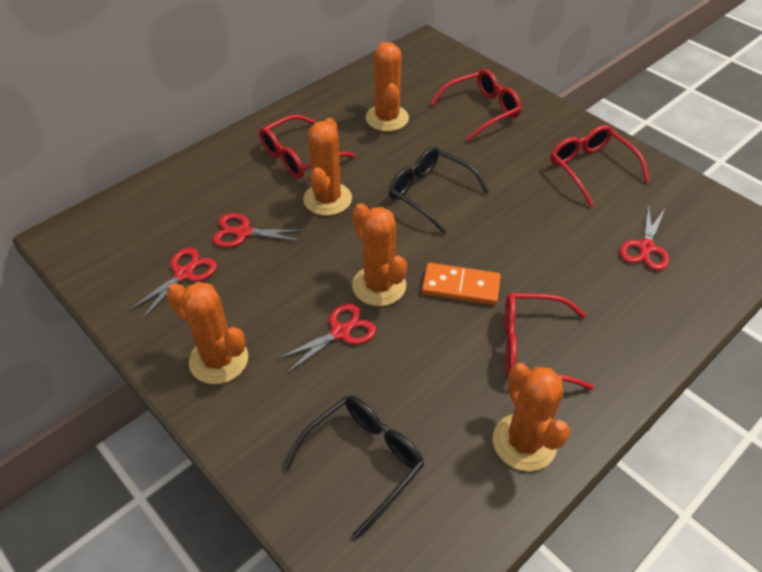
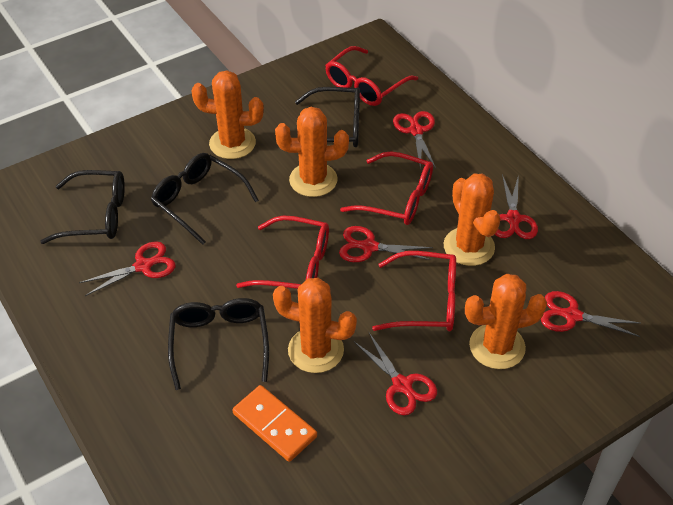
black glasses: 2 -> 4
red scissors: 4 -> 6

